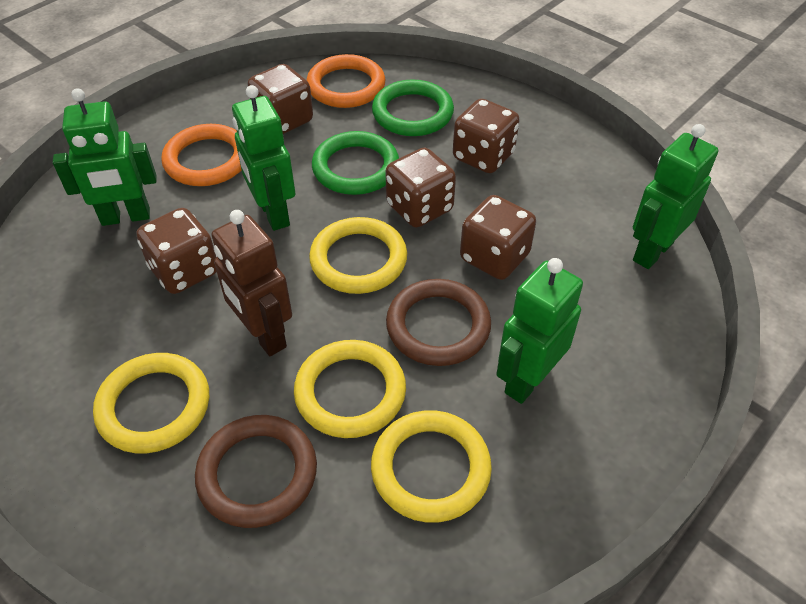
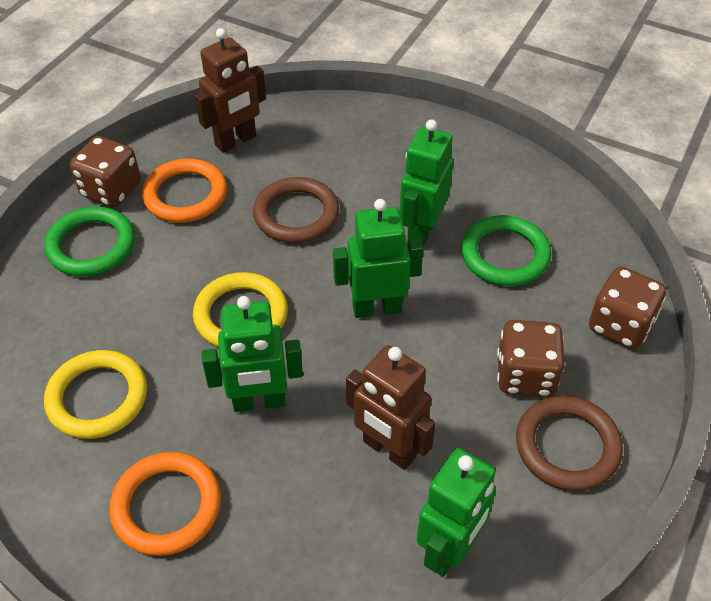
brown dice: 5 -> 3
brown robot: 1 -> 2
yellow ring: 4 -> 2

